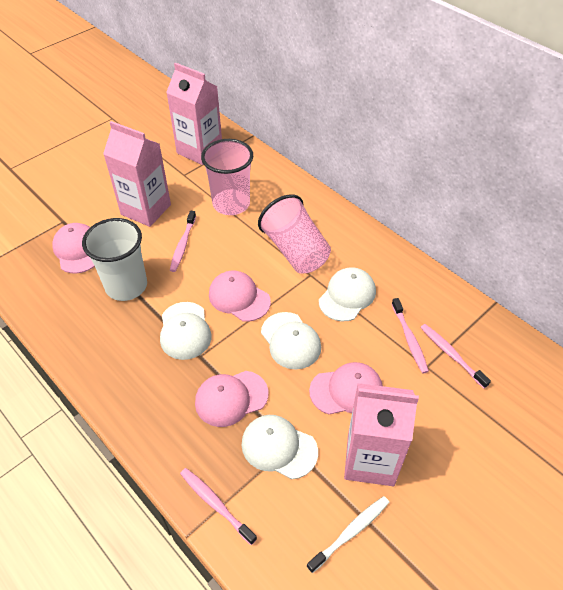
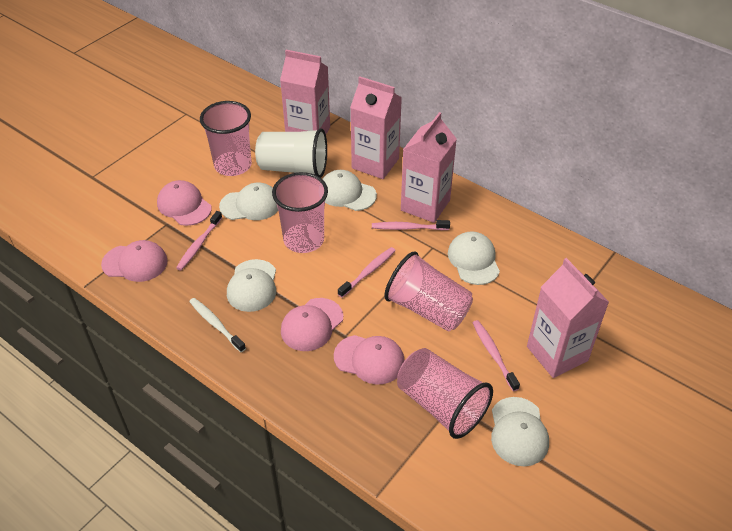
pink carton: 3 -> 4
pink cup: 2 -> 4
white cap: 4 -> 5

